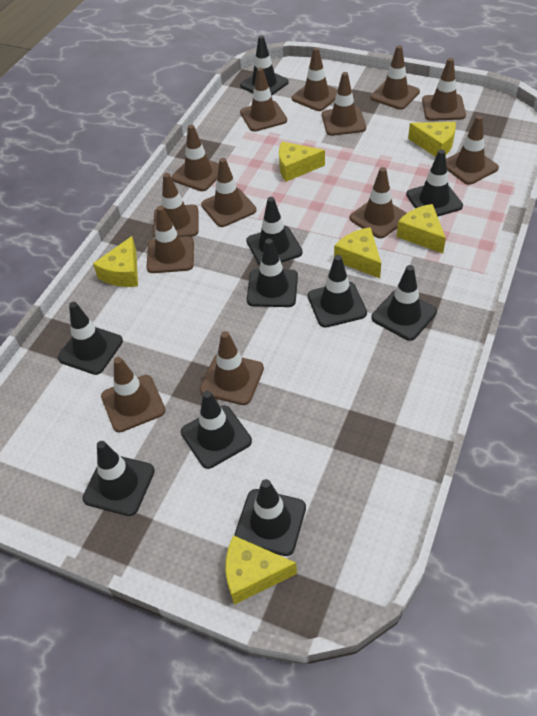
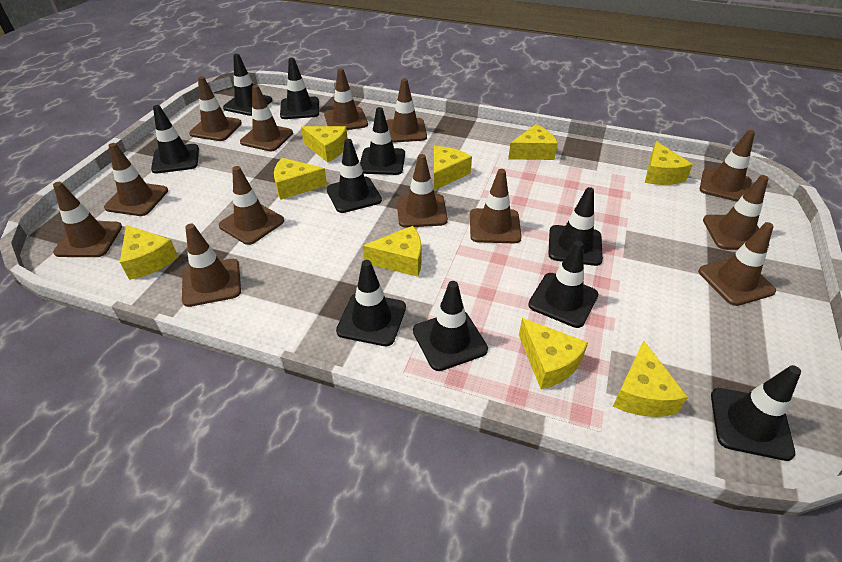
yellow cheese: 6 -> 9

